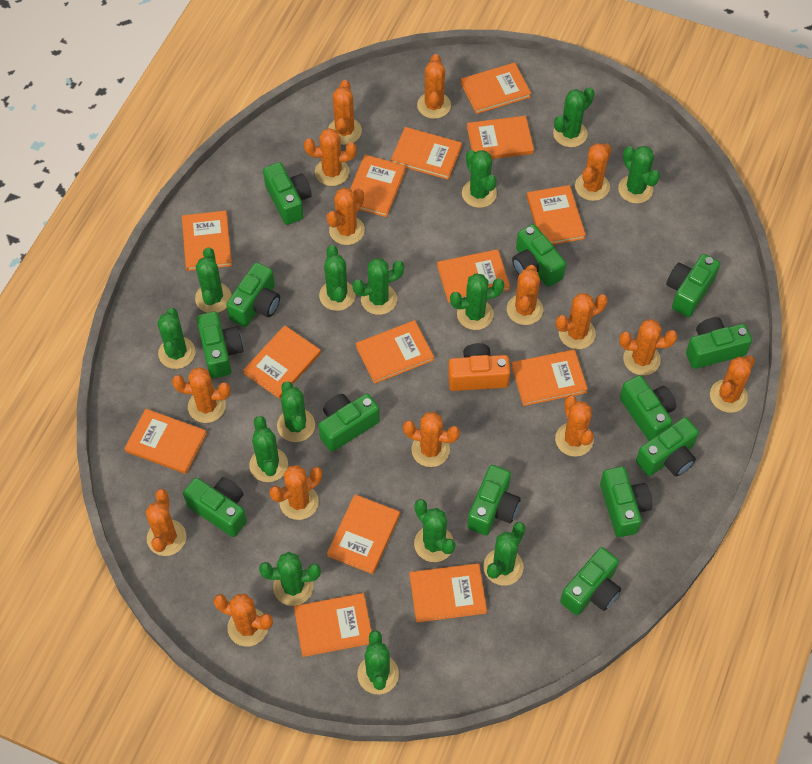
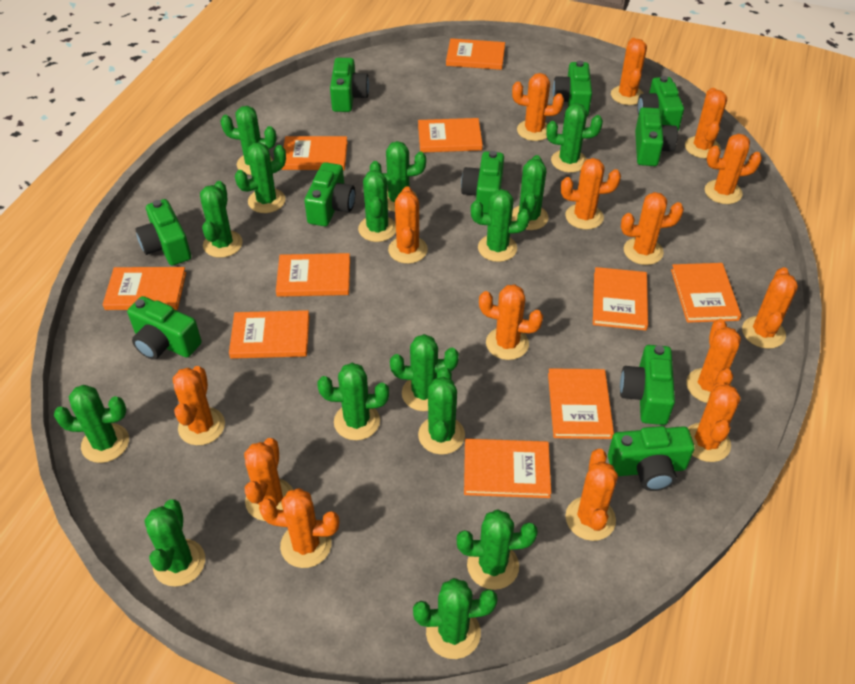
green cactus: 14 -> 15
green camera: 13 -> 10
orange book: 14 -> 10
orange camera: 1 -> 0

